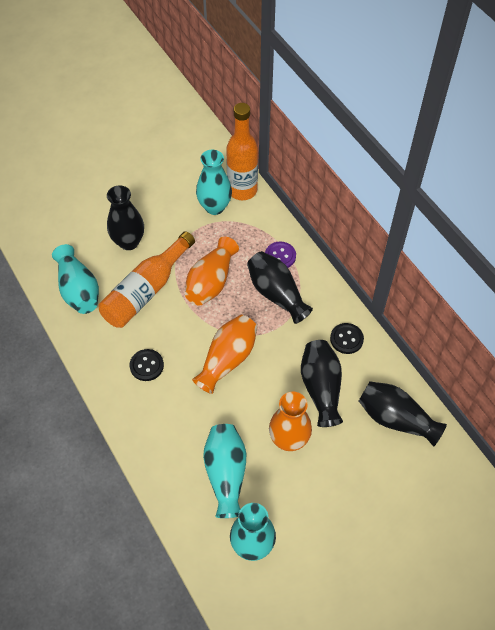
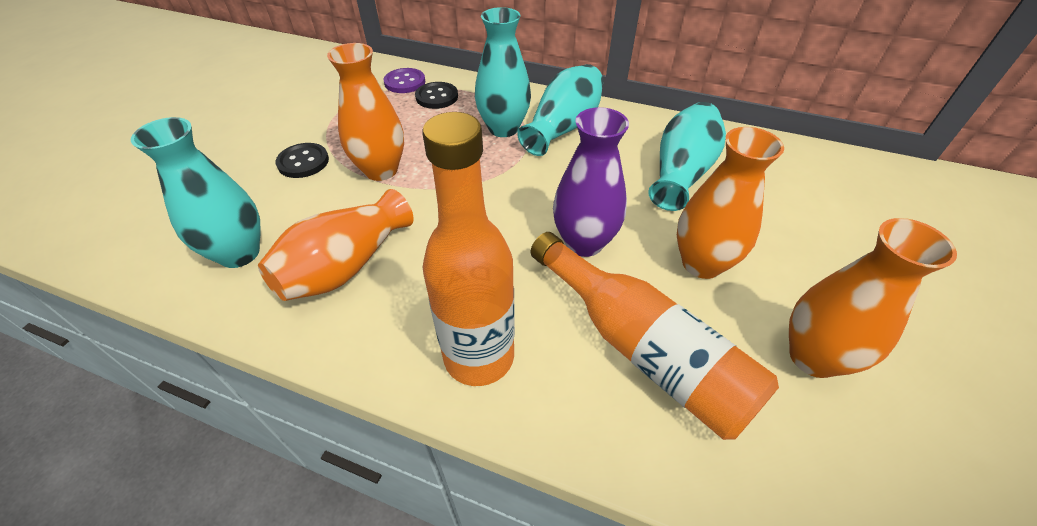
black vase: 4 -> 0
orange vase: 3 -> 4
purple vase: 0 -> 1

